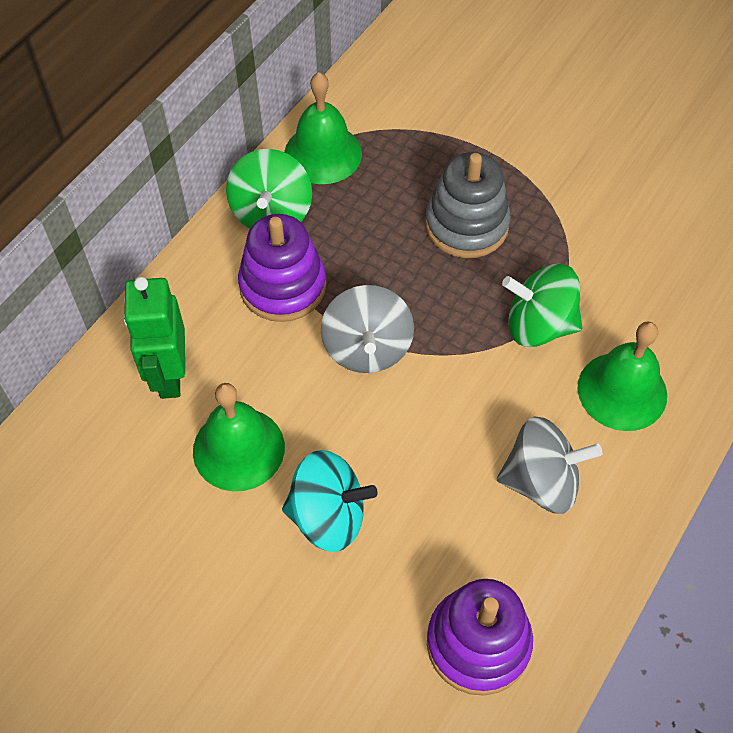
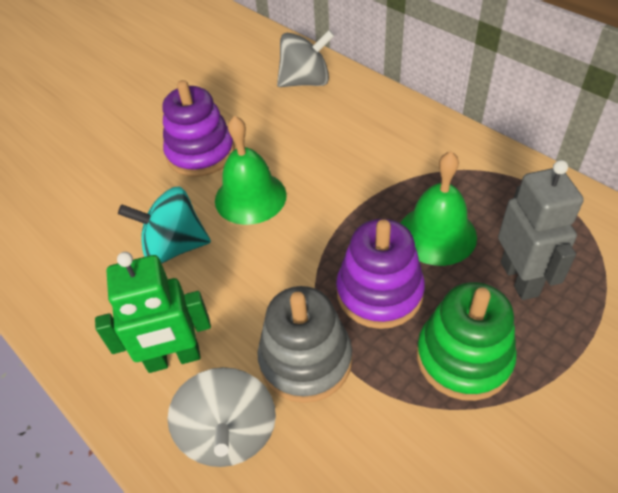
green bell: 3 -> 2
green spinning top: 2 -> 0
green stacking toy: 0 -> 1
grey robot: 0 -> 1

